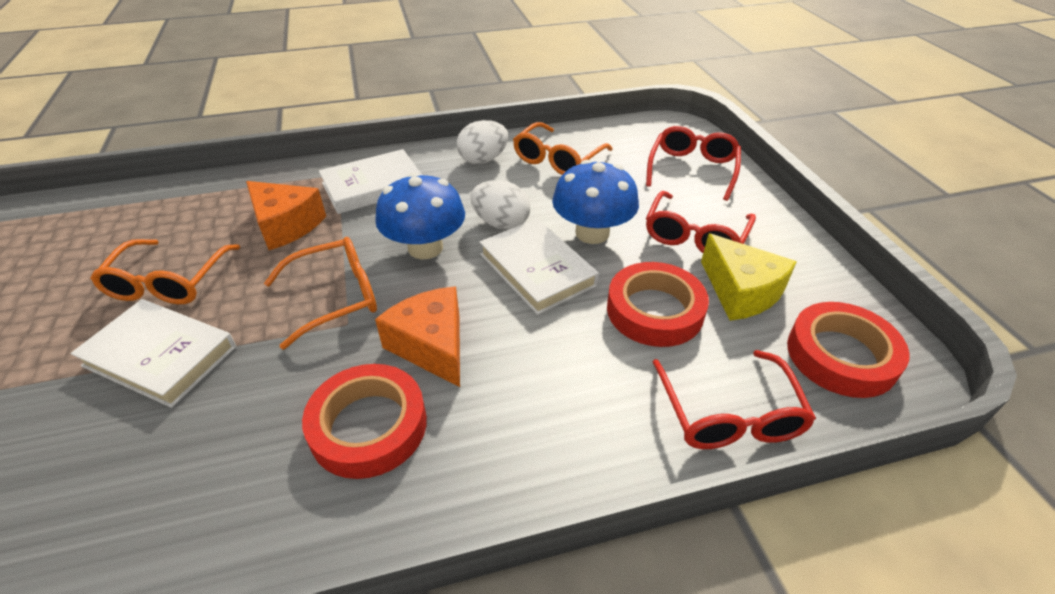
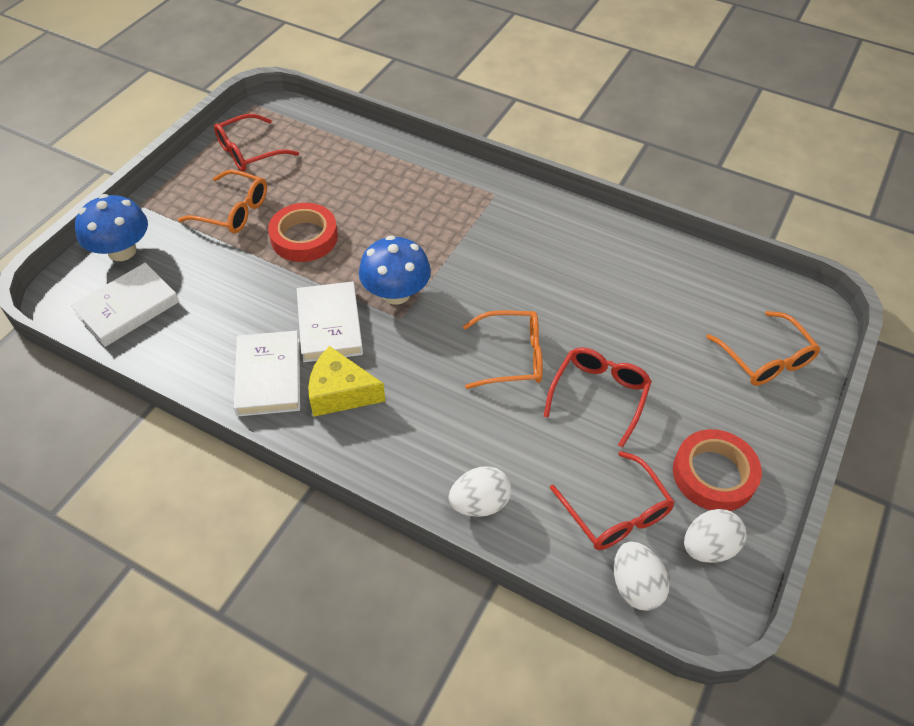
orange cheese: 2 -> 0
red tape: 3 -> 2
white egg: 2 -> 3

